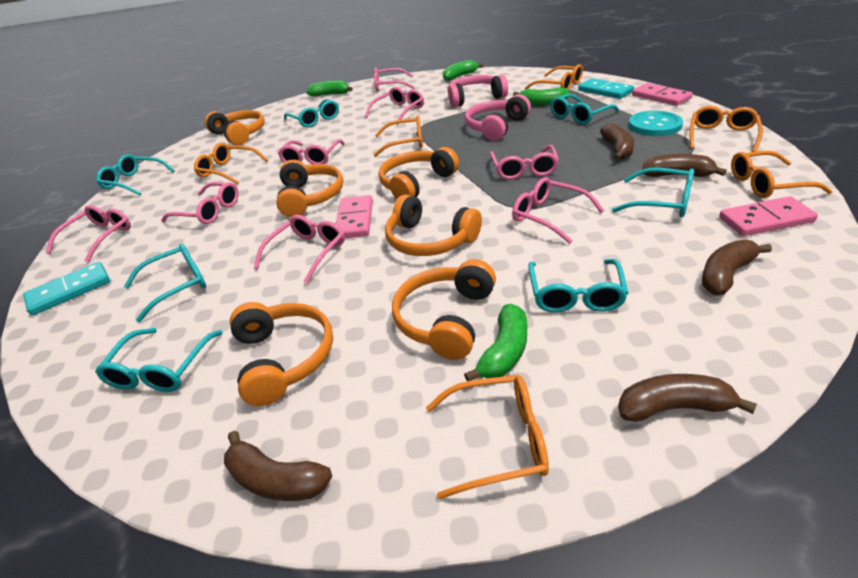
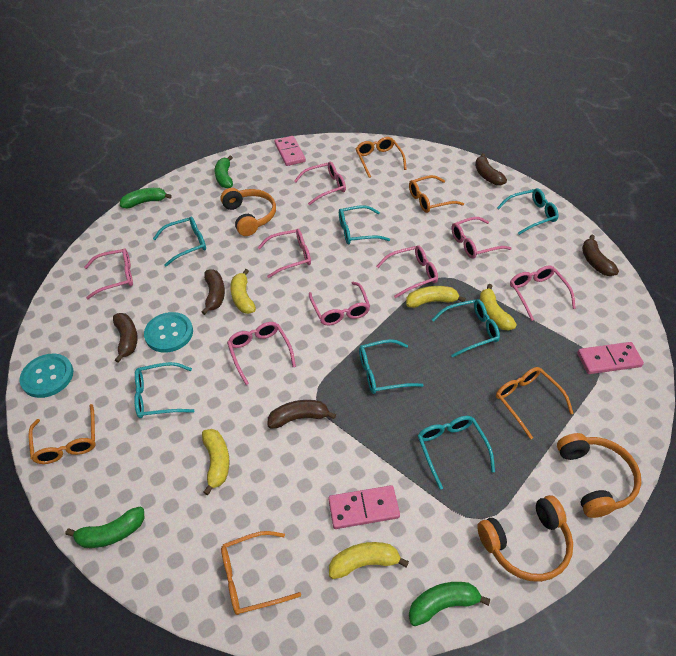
orange glasses: 6 -> 5
orange headphones: 6 -> 3
pink headphones: 2 -> 0
turquoise button: 1 -> 2
turquoise domino: 2 -> 0
yellow banana: 0 -> 5

